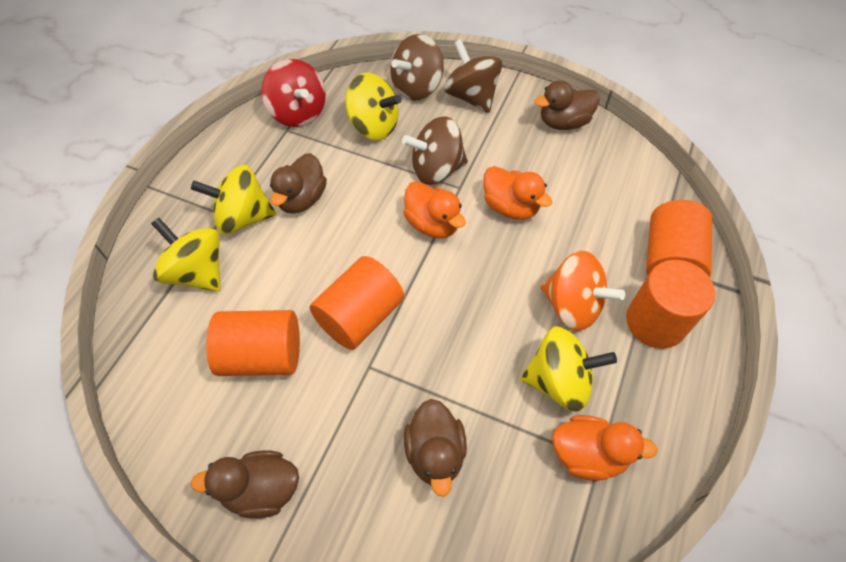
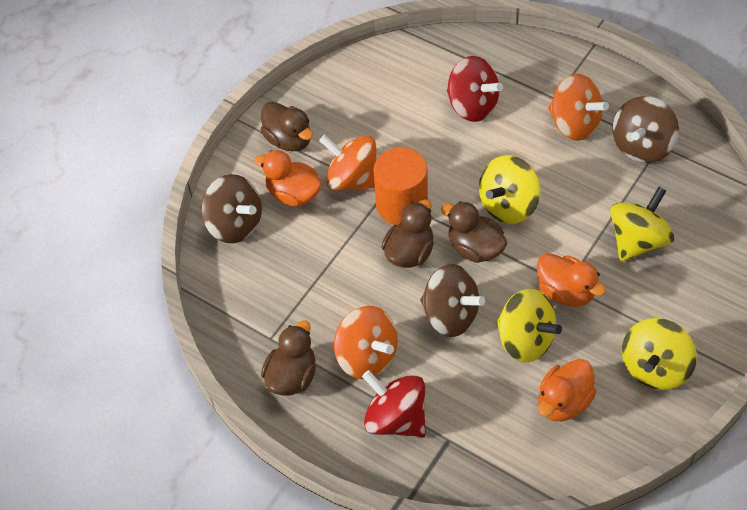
orange cylinder: 4 -> 1
orange spinning top: 1 -> 3
red spinning top: 1 -> 2

